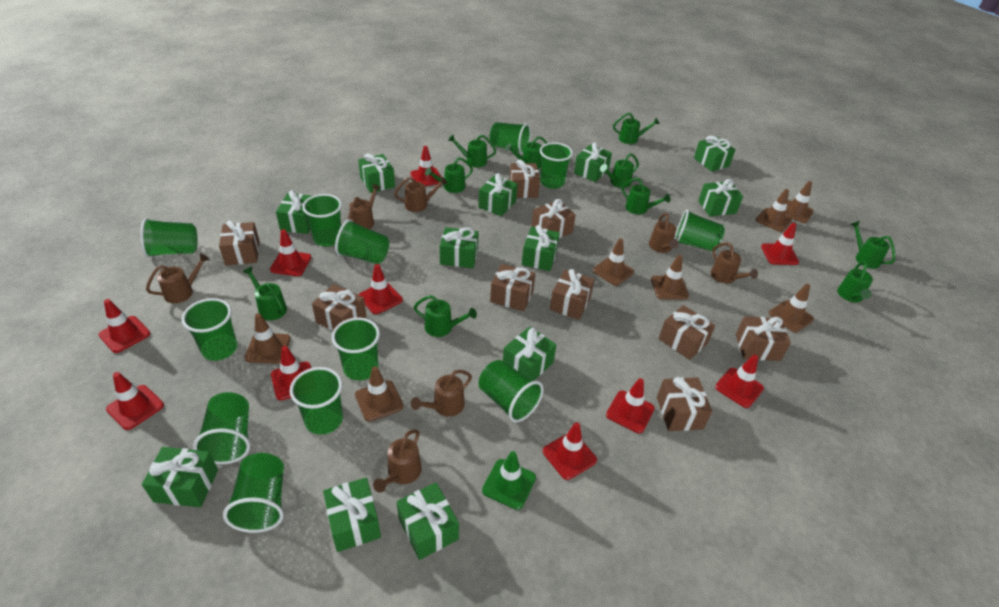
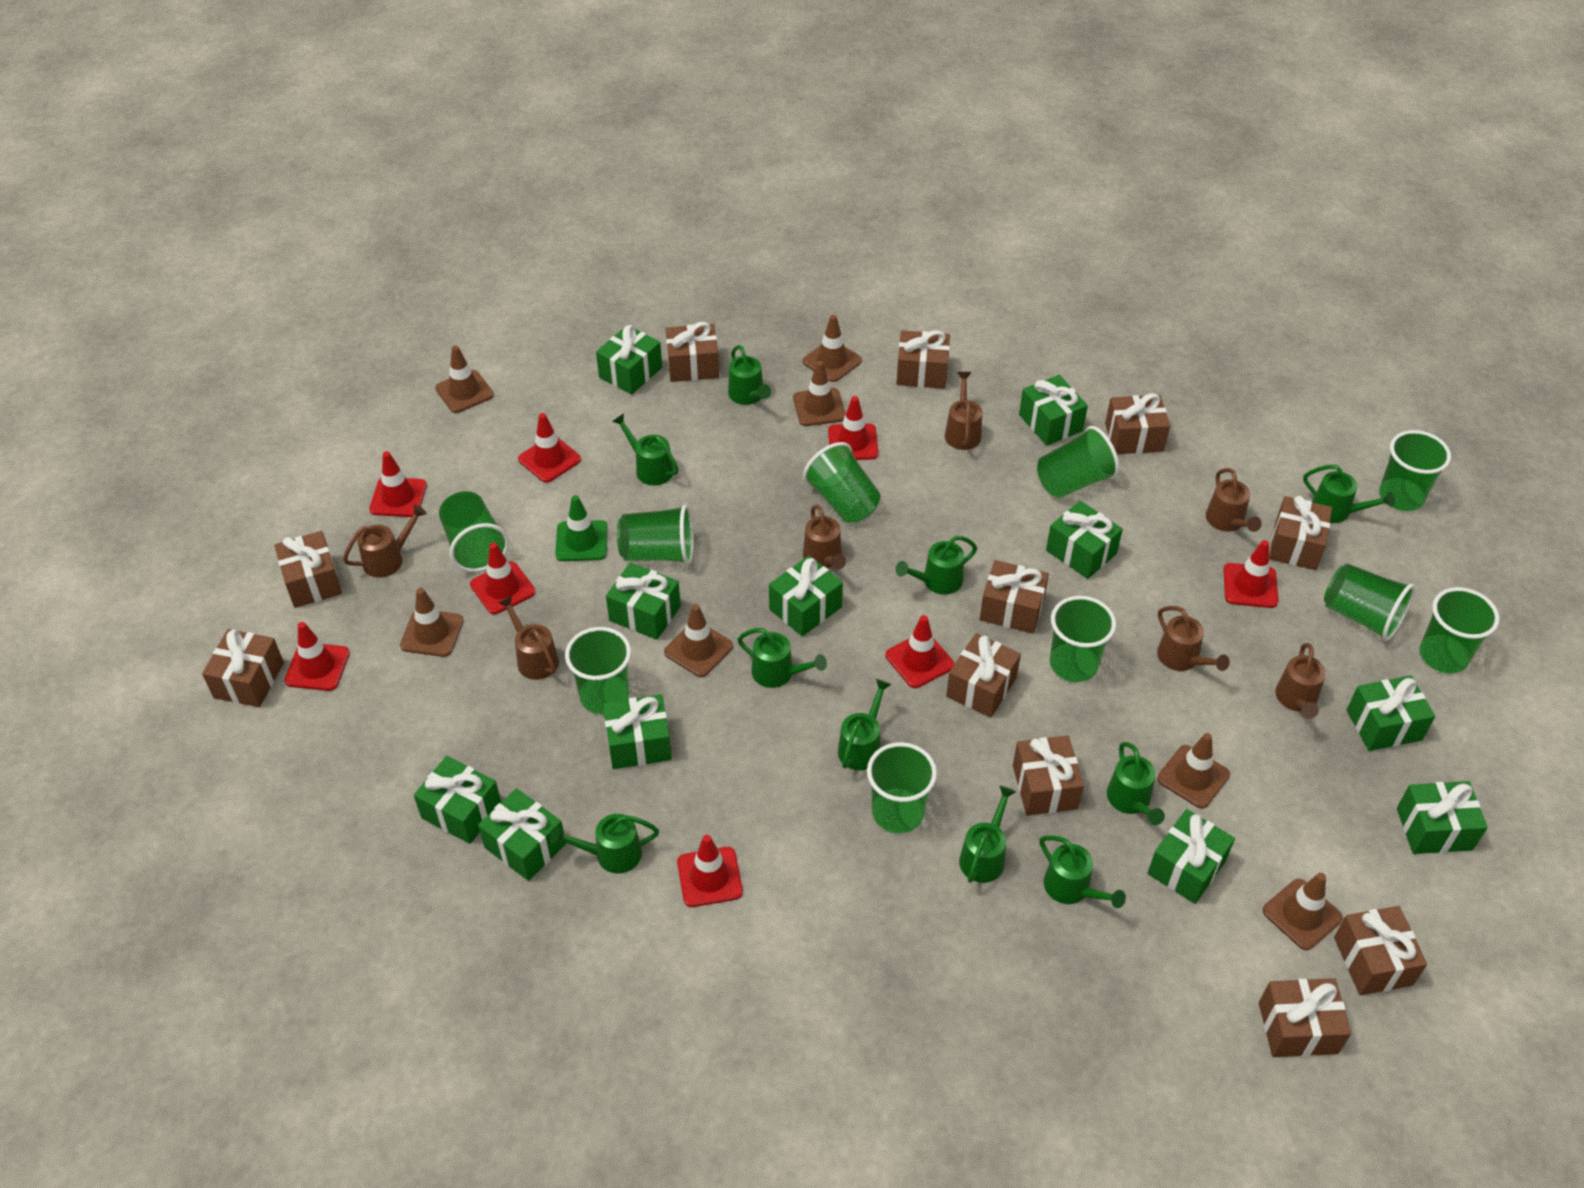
brown gift: 9 -> 11
green cup: 12 -> 10
green gift: 12 -> 11
red traffic cone: 10 -> 8

